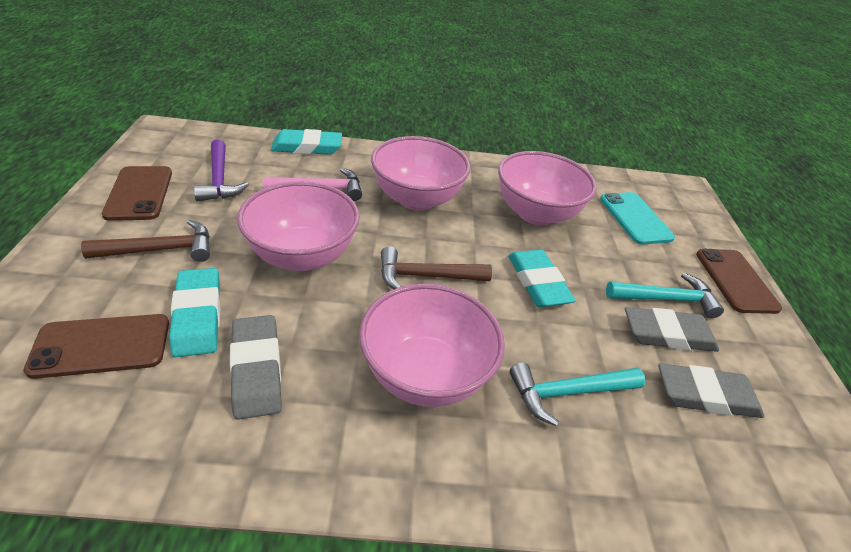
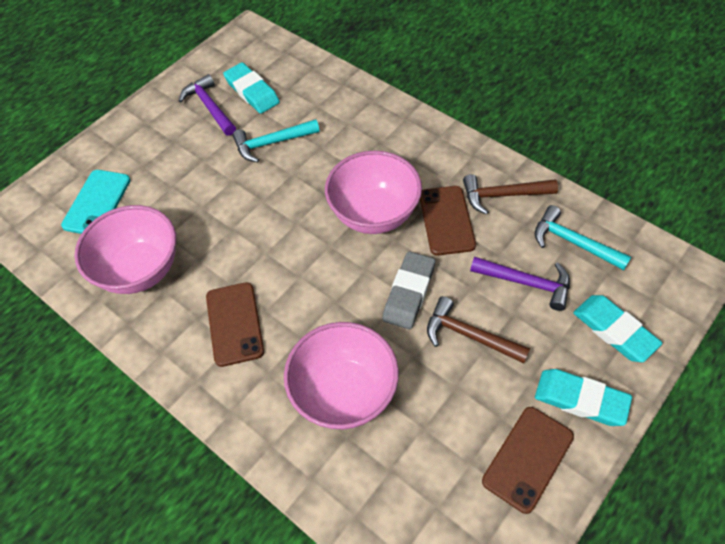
grey eraser: 3 -> 1
pink bowl: 4 -> 3
pink hammer: 1 -> 0
purple hammer: 1 -> 2

